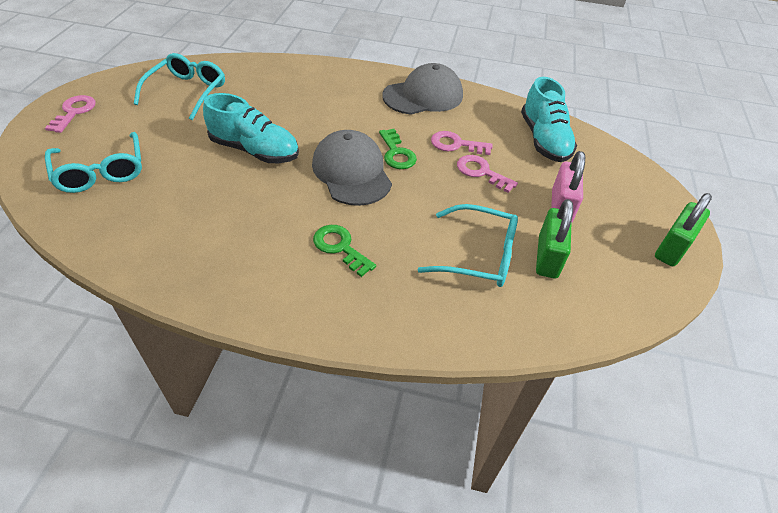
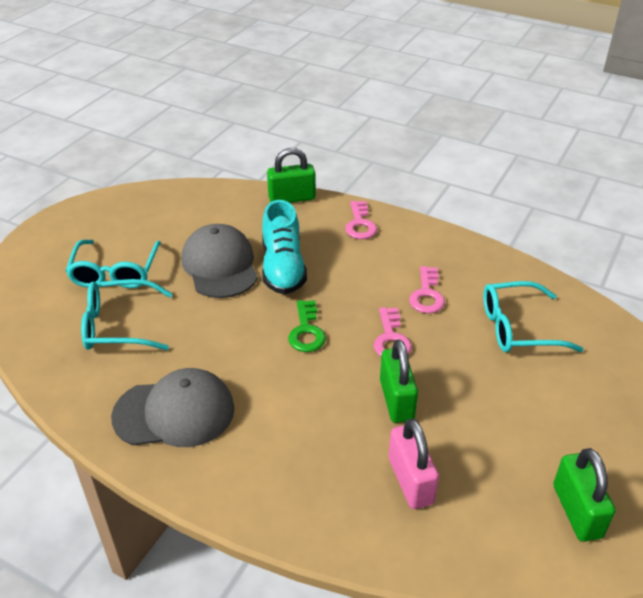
green key: 2 -> 1
green padlock: 2 -> 3
turquoise shoe: 2 -> 1

